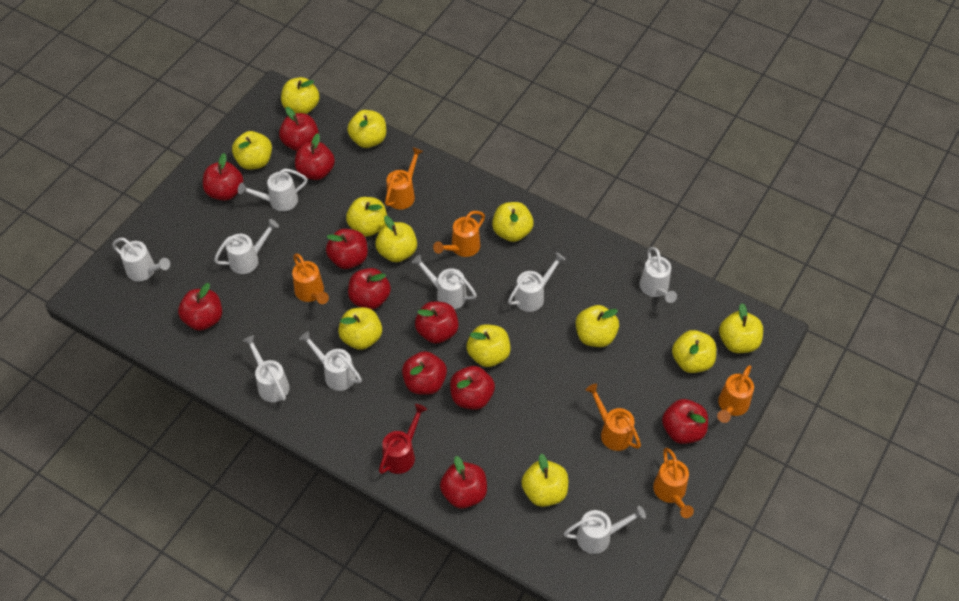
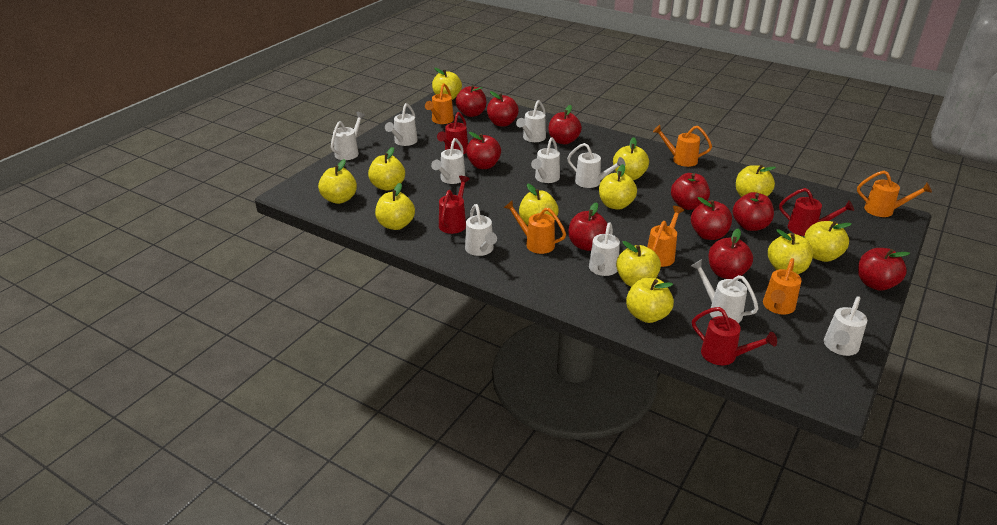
red apple: 11 -> 10
red watering can: 1 -> 4
white watering can: 9 -> 10

